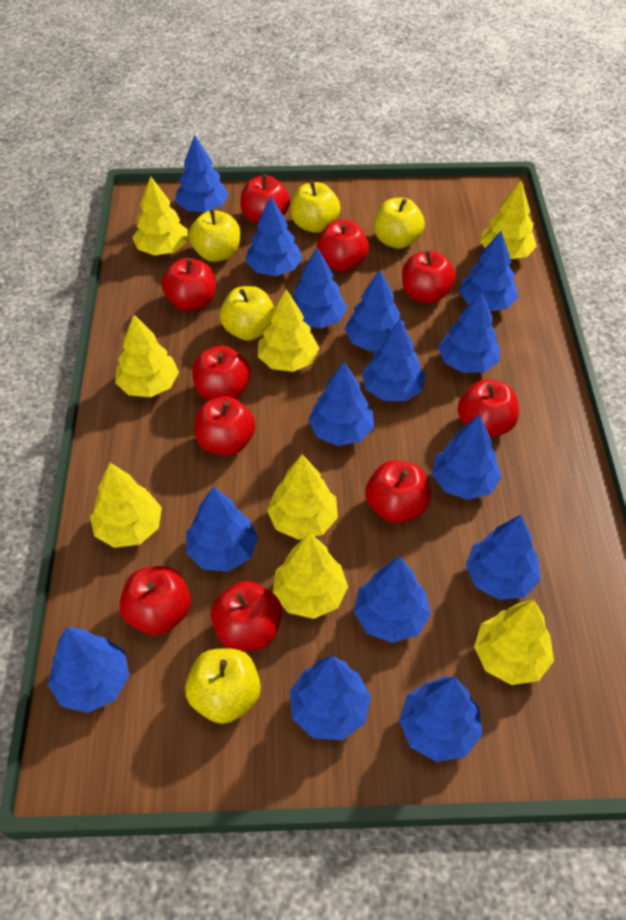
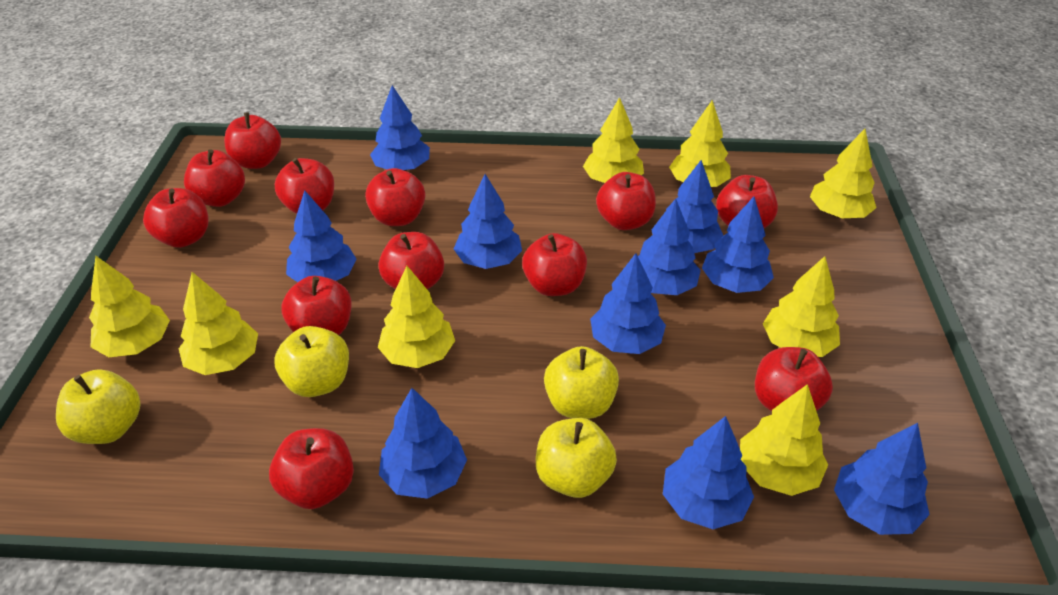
blue tree: 15 -> 10
red apple: 10 -> 12
yellow apple: 5 -> 4

